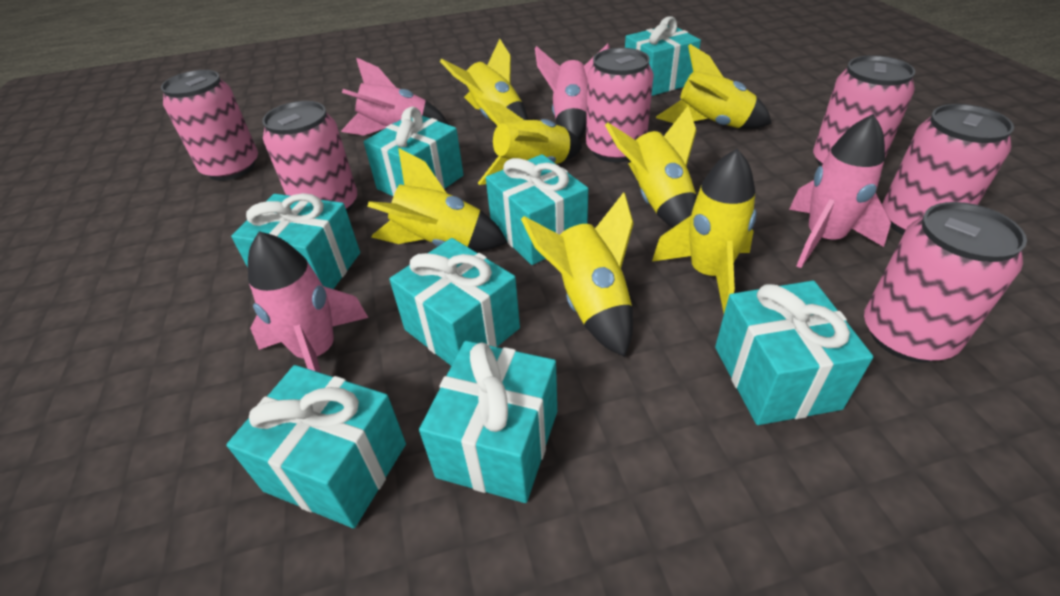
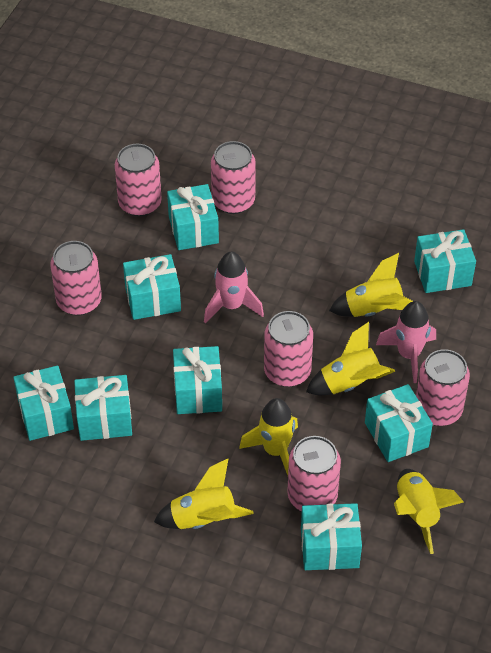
pink rocket: 4 -> 2
yellow rocket: 7 -> 5

